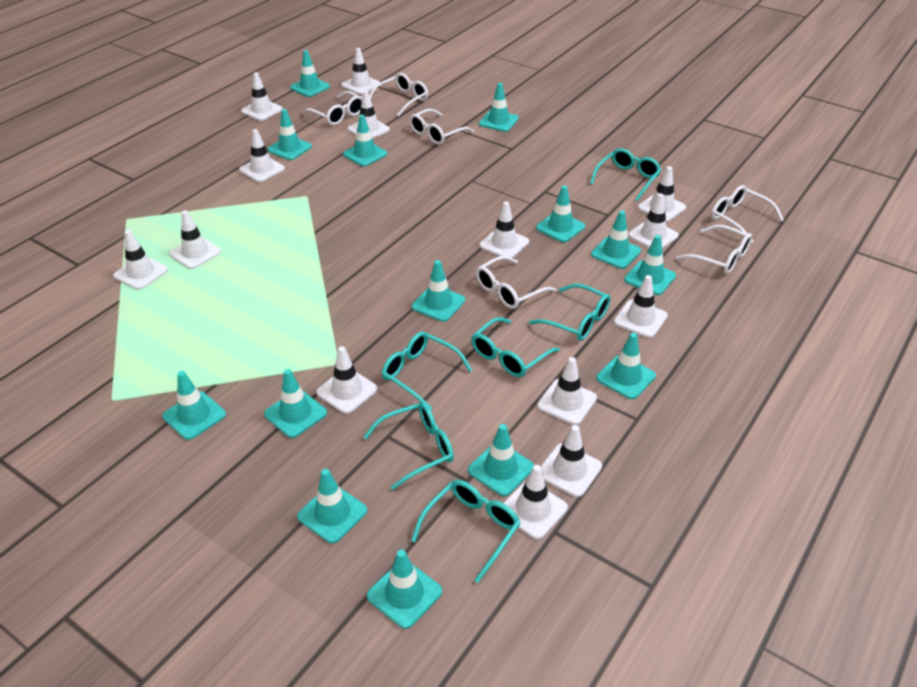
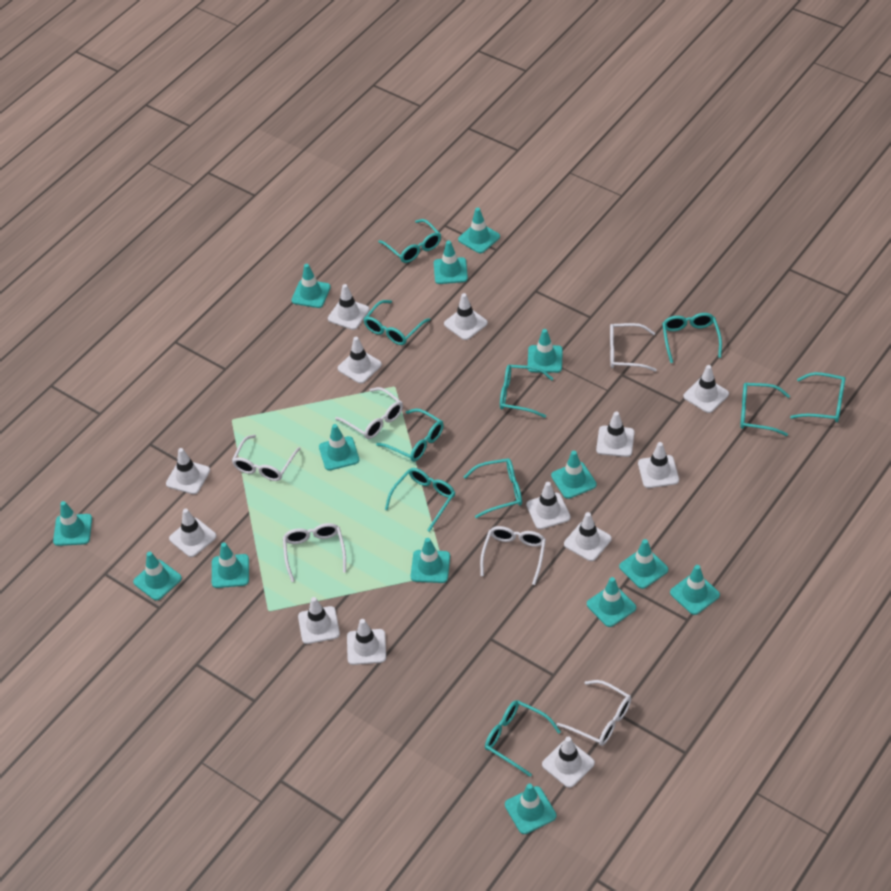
turquoise glasses: 6 -> 10
white traffic cone: 14 -> 13

